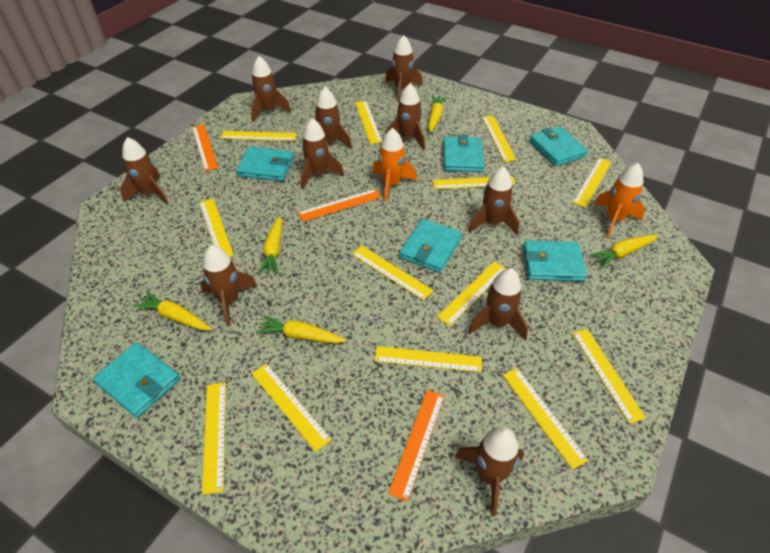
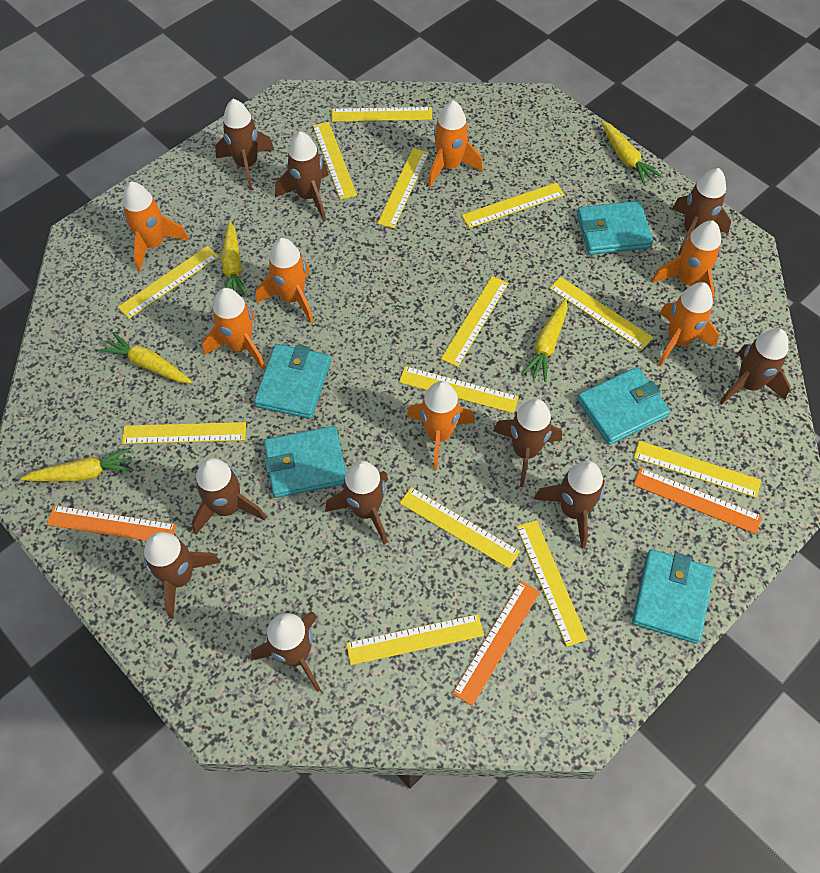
orange rocket: 2 -> 7
turquoise wallet: 6 -> 5

